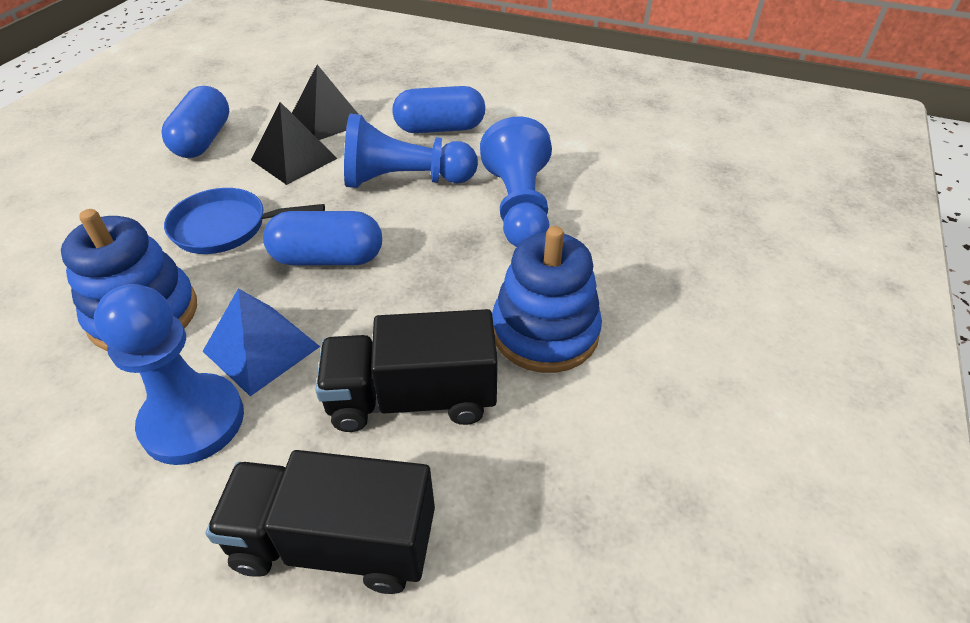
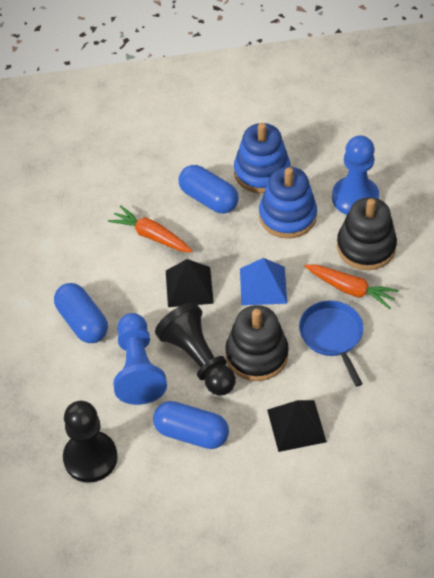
black pawn: 0 -> 2
black stacking toy: 0 -> 2
black truck: 2 -> 0
blue pawn: 3 -> 2
orange carrot: 0 -> 2

